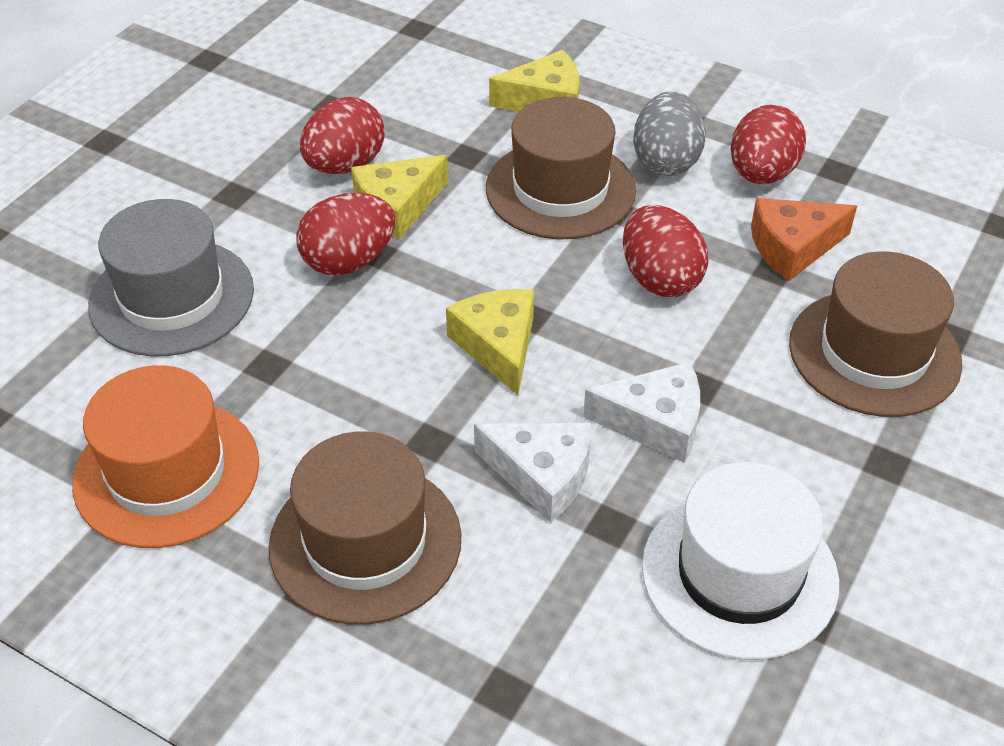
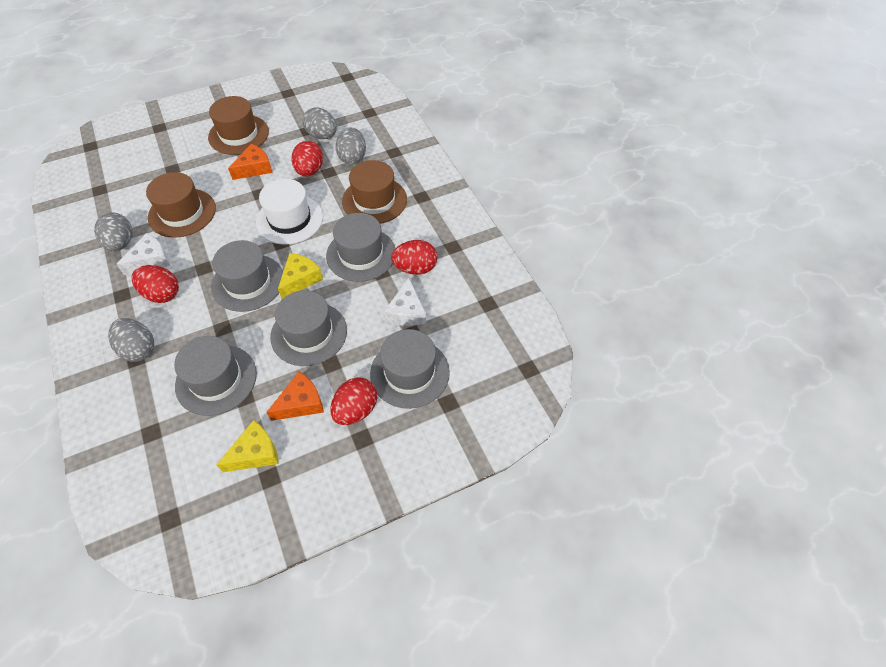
grey egg: 1 -> 4
grey hat: 1 -> 5
orange cheese: 1 -> 2
orange hat: 1 -> 0
yellow cheese: 3 -> 2

